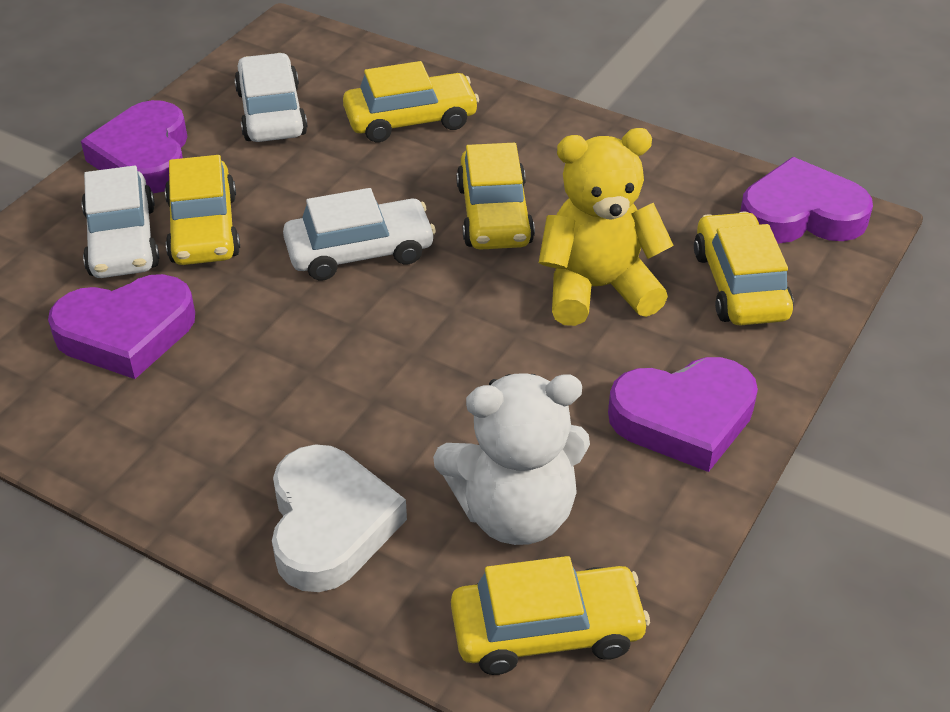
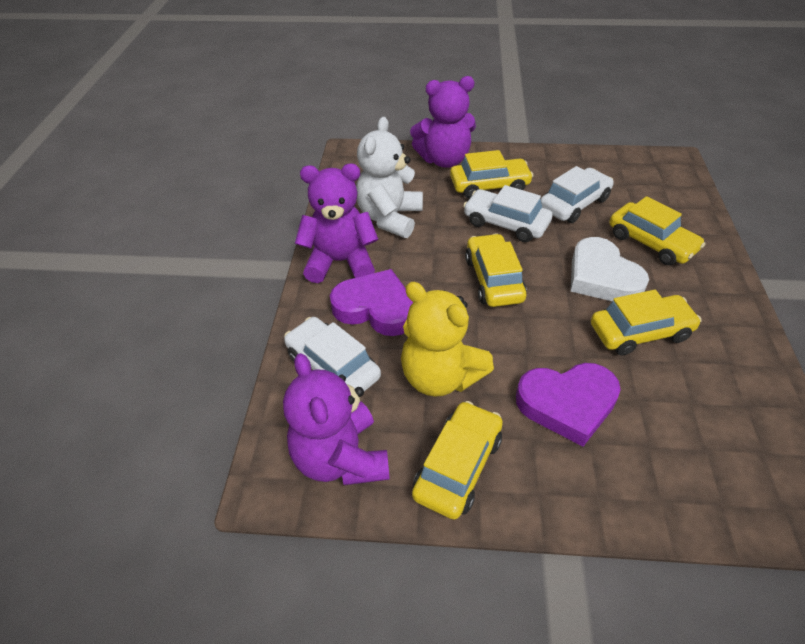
purple heart: 4 -> 2
purple teddy bear: 0 -> 3

